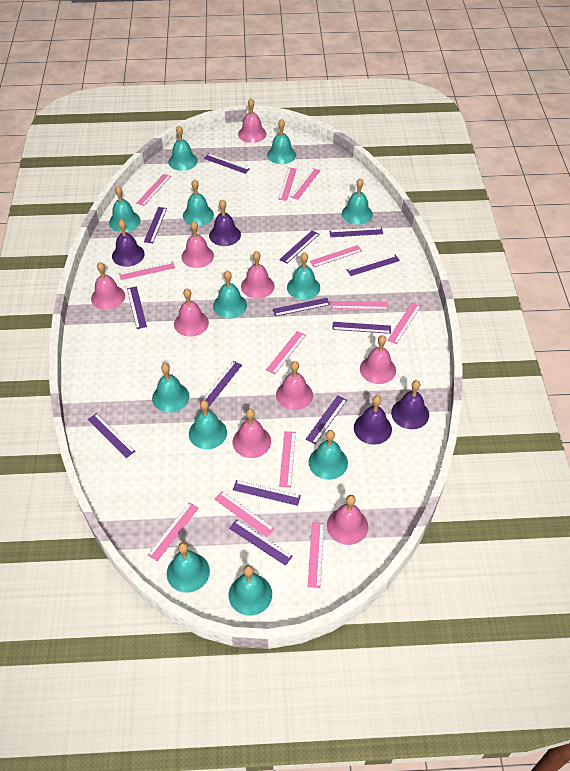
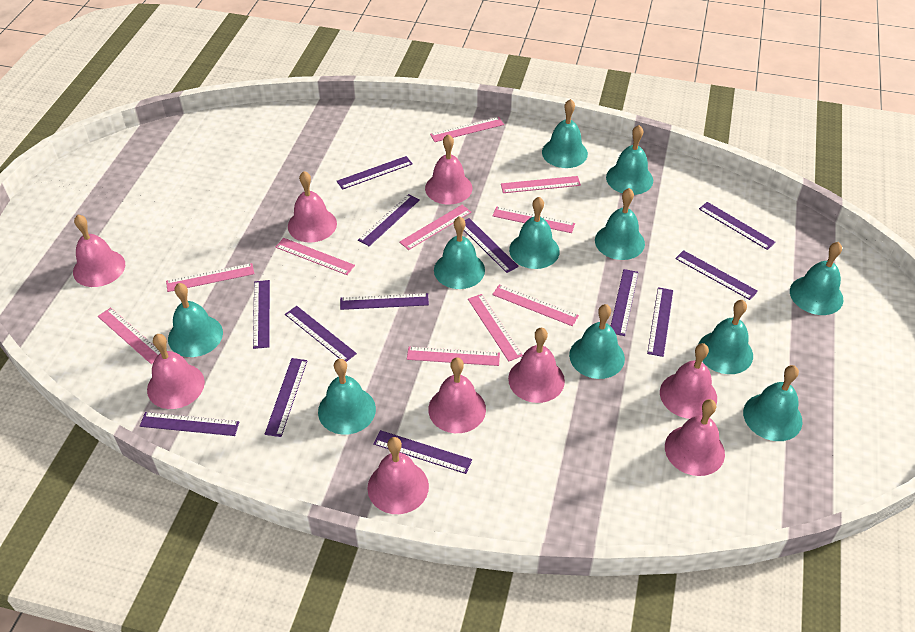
pink ruler: 12 -> 10
purple bell: 4 -> 0
turquoise bell: 12 -> 11

